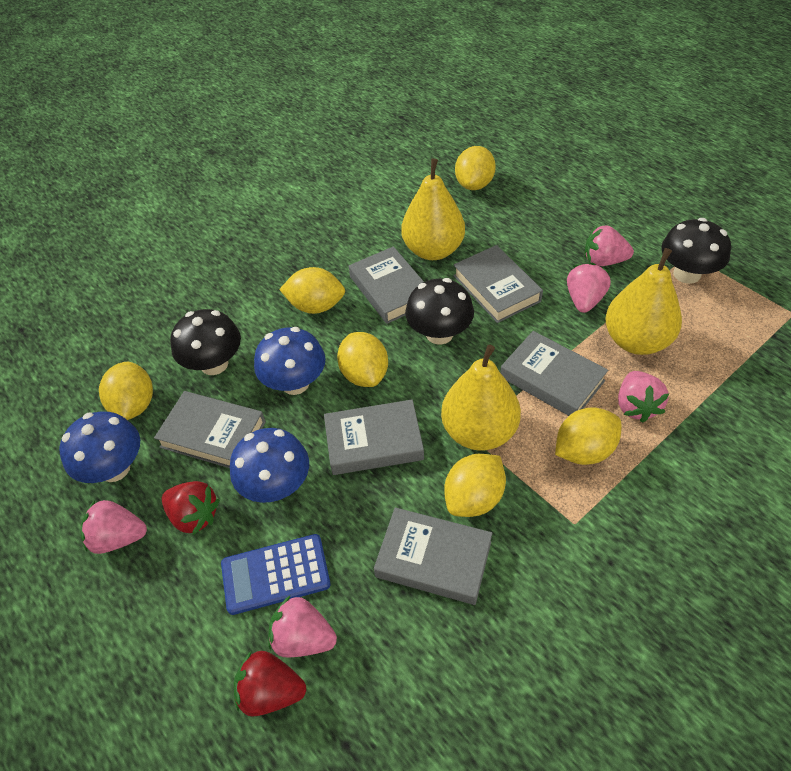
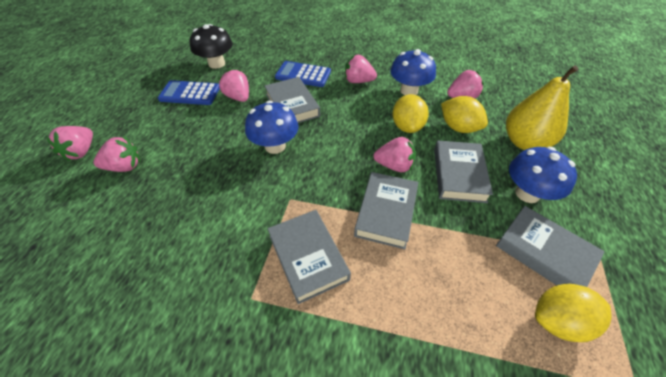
black mushroom: 3 -> 1
blue calculator: 1 -> 2
grey book: 6 -> 5
pink strawberry: 5 -> 6
red strawberry: 2 -> 0
yellow lemon: 6 -> 3
yellow pear: 3 -> 1

